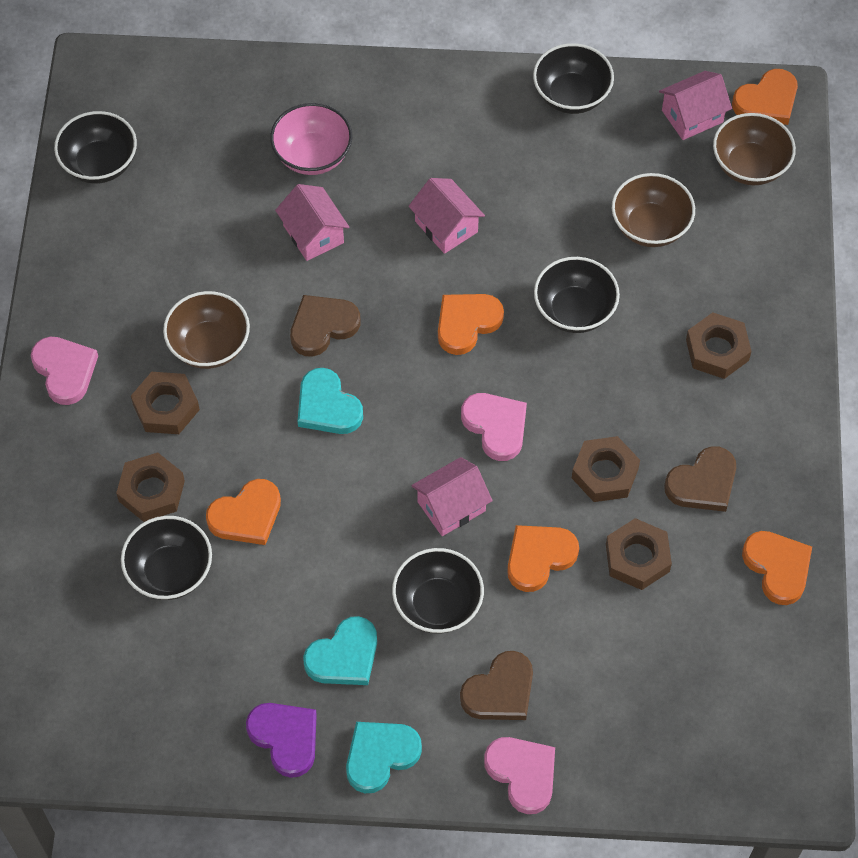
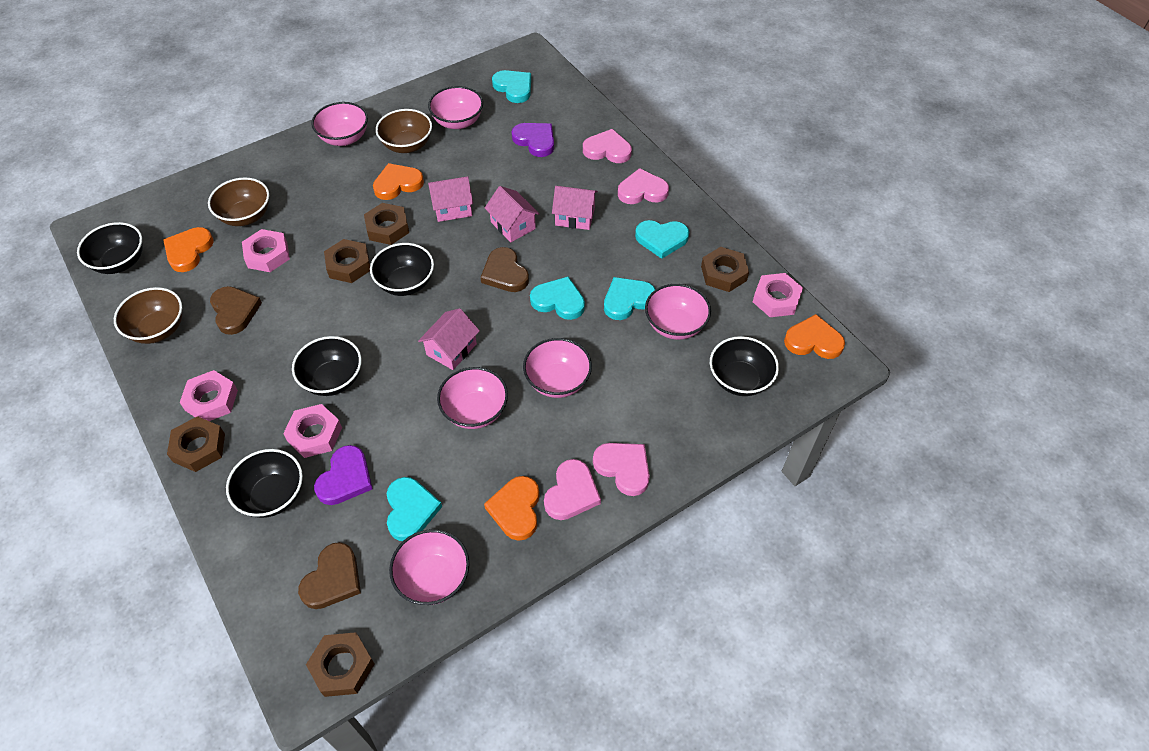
orange heart: 5 -> 4
pink bowl: 1 -> 6
pink heart: 3 -> 4
pink nut: 0 -> 4
purple heart: 1 -> 2
turquoise heart: 3 -> 5

